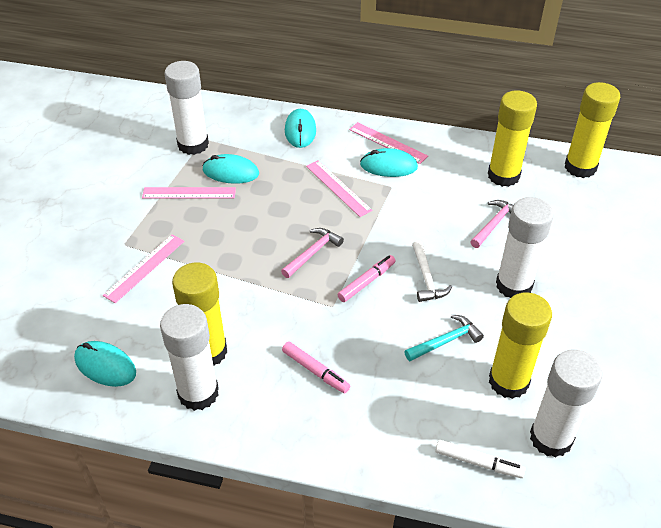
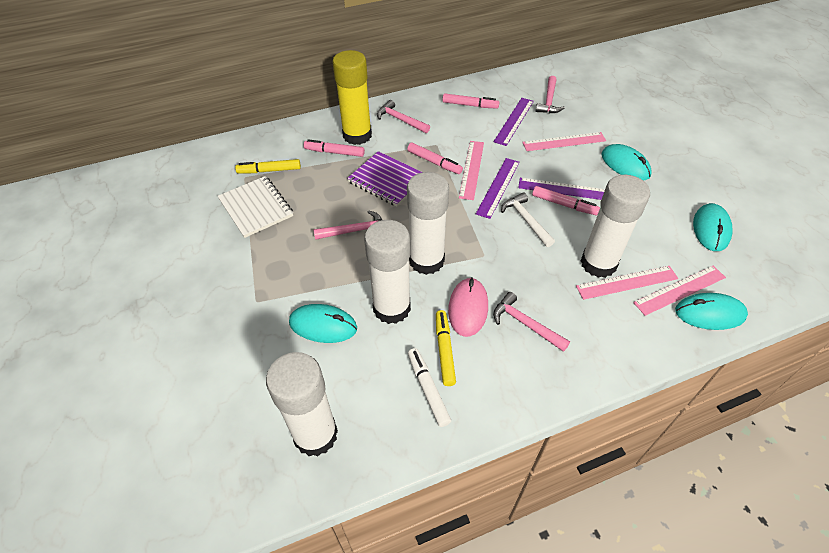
pink hammer: 2 -> 4
pink marker: 2 -> 4
pink mouse: 0 -> 1
purple notebook: 0 -> 1
purple ruler: 0 -> 3
turquoise hammer: 1 -> 0
white notebook: 0 -> 1
yellow glue stick: 4 -> 1
yellow marker: 0 -> 2

